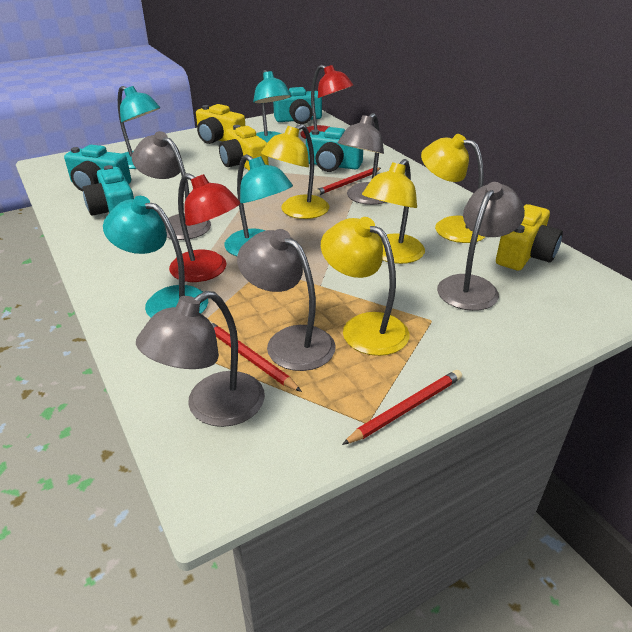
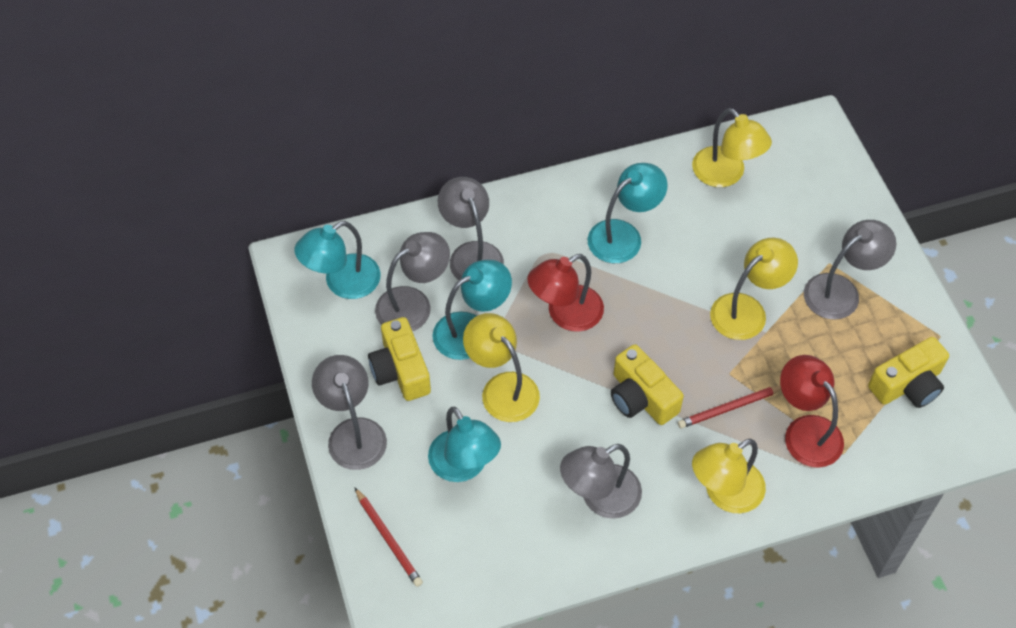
red pencil: 3 -> 2
turquoise camera: 4 -> 0

